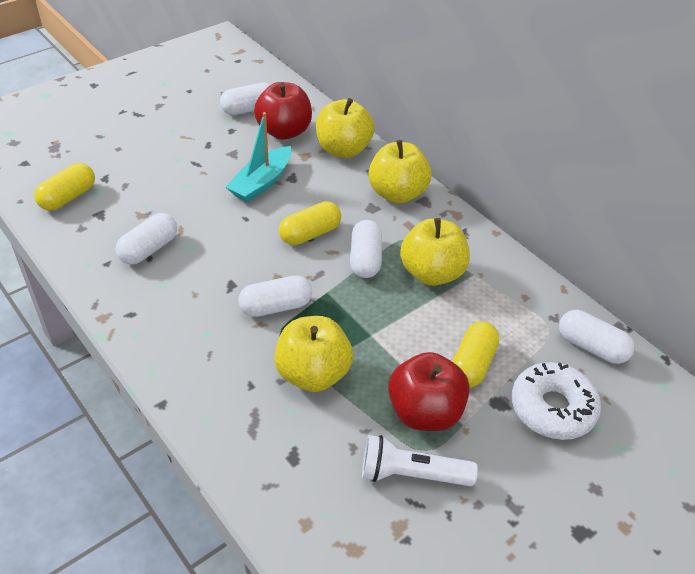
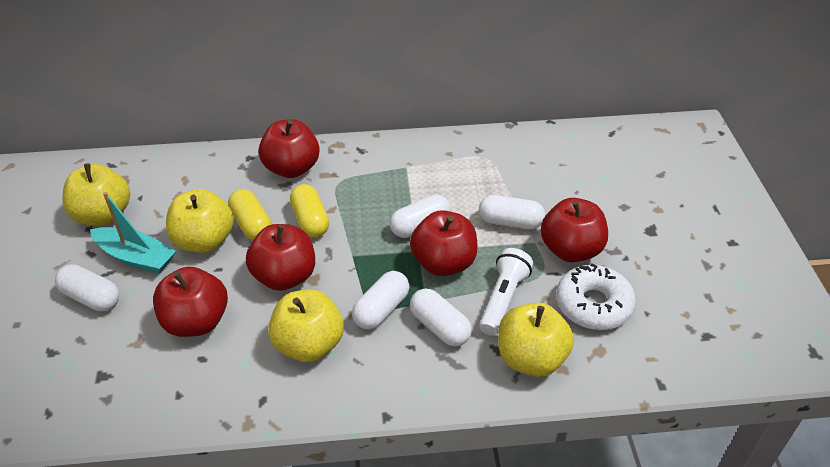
red apple: 2 -> 5
yellow capsule: 3 -> 2

